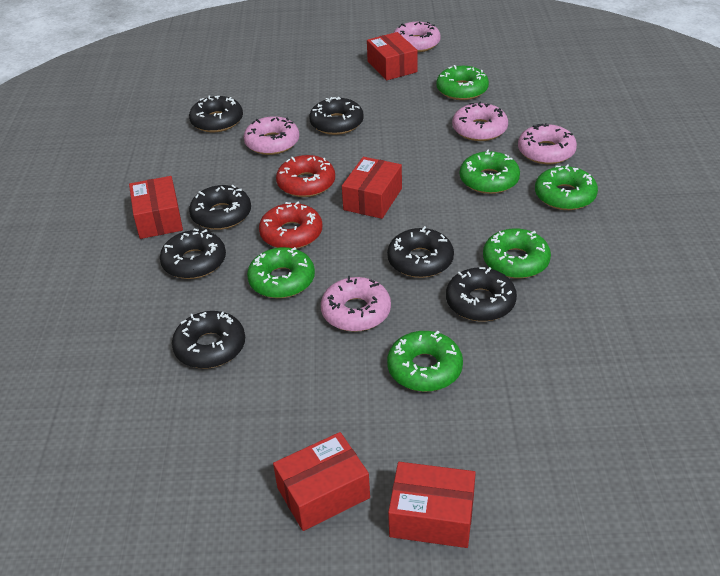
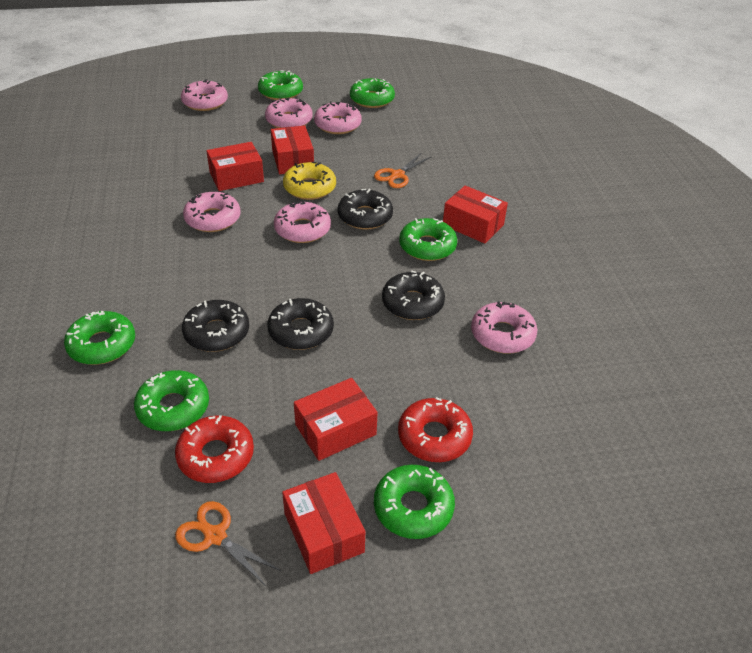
black donut: 7 -> 4
orange scissors: 0 -> 2
pink donut: 5 -> 6
yellow donut: 0 -> 1

